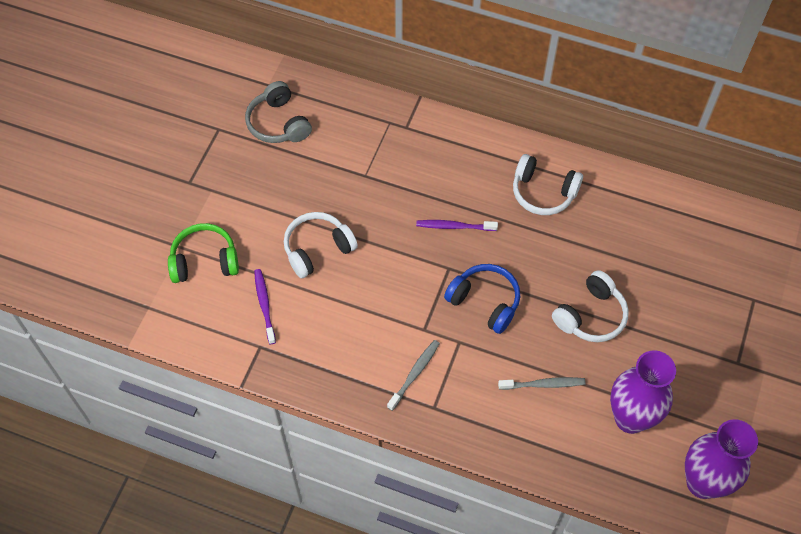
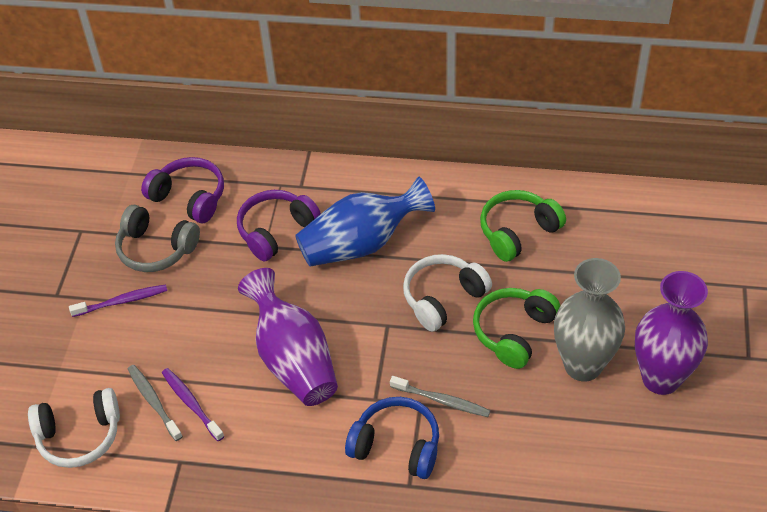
blue vase: 0 -> 1
green headphones: 1 -> 2
grey vase: 0 -> 1
purple headphones: 0 -> 2
white headphones: 3 -> 2

